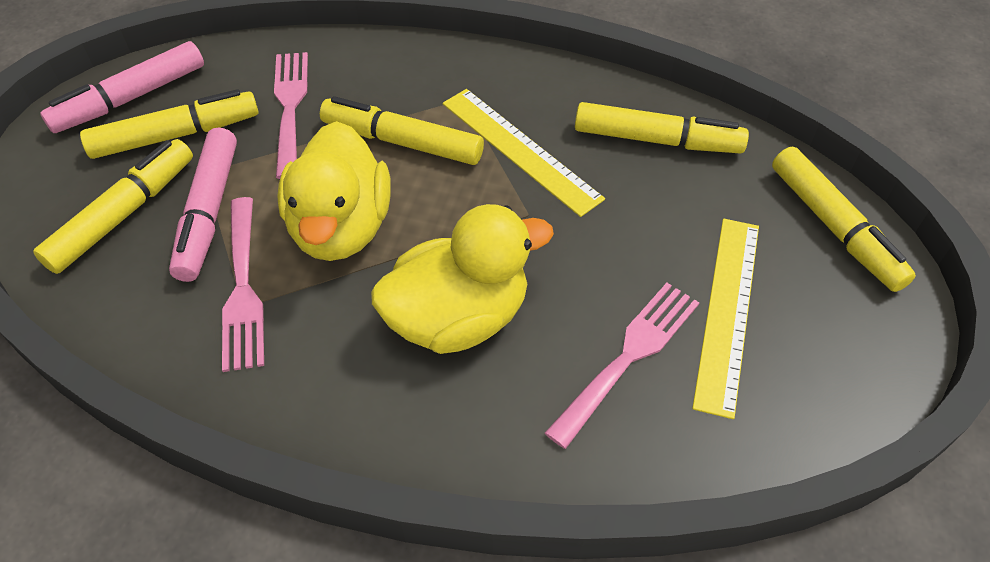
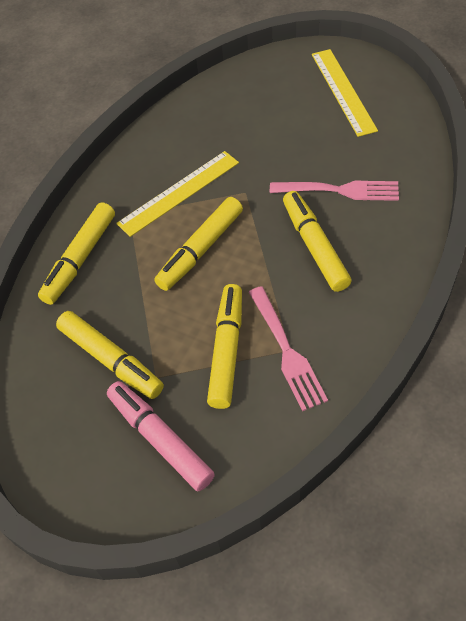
pink fork: 3 -> 2
pink marker: 2 -> 1
yellow duck: 2 -> 0

